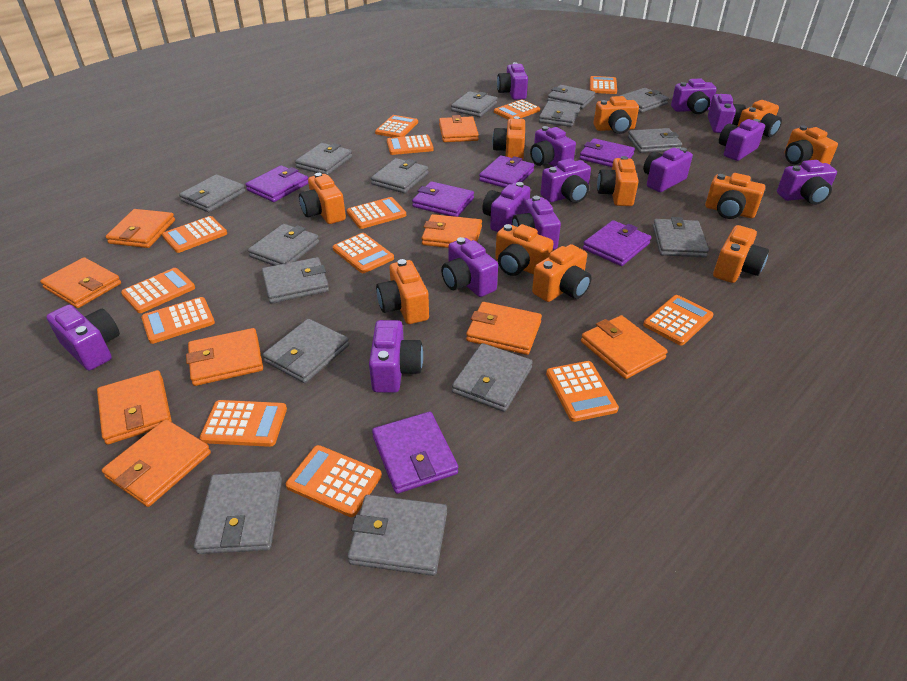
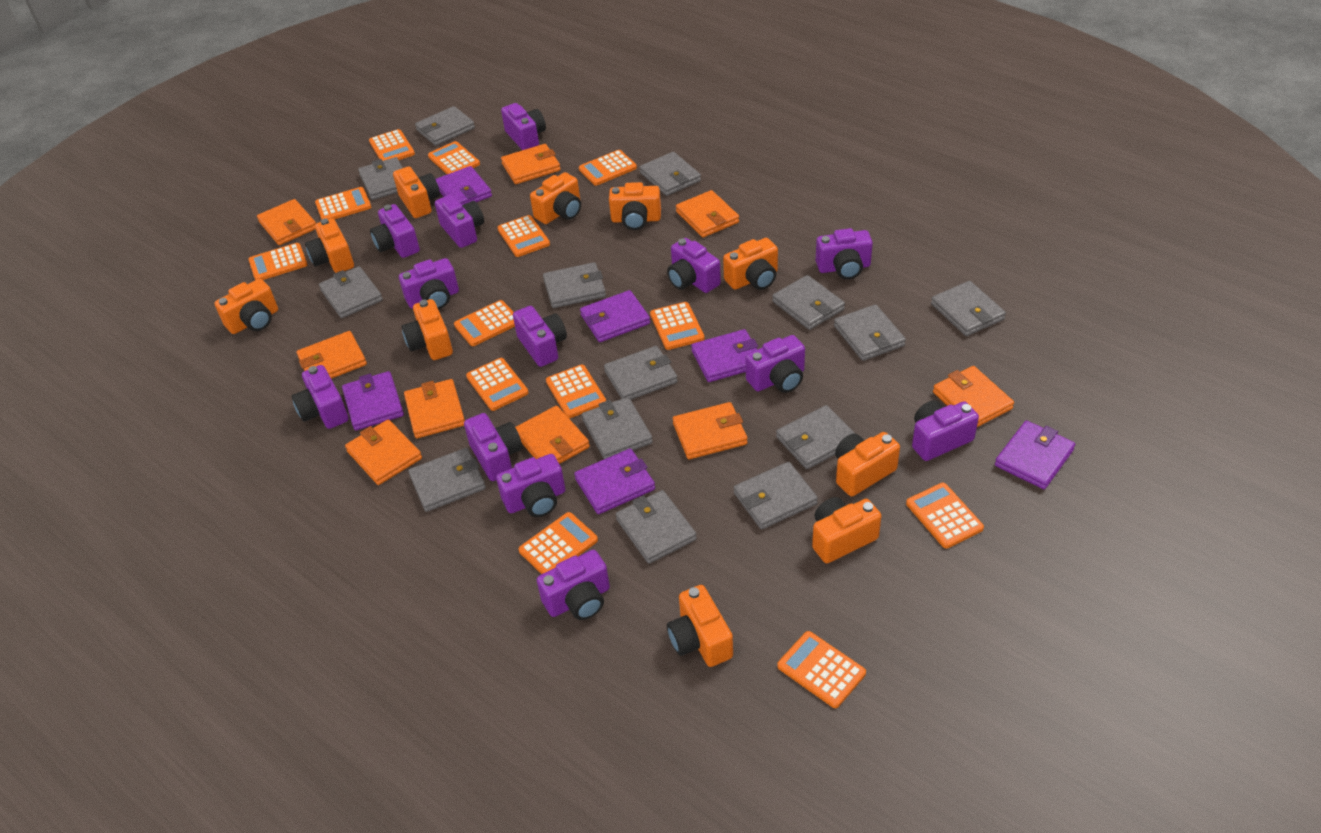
grey wallet: 15 -> 14
orange camera: 11 -> 10

